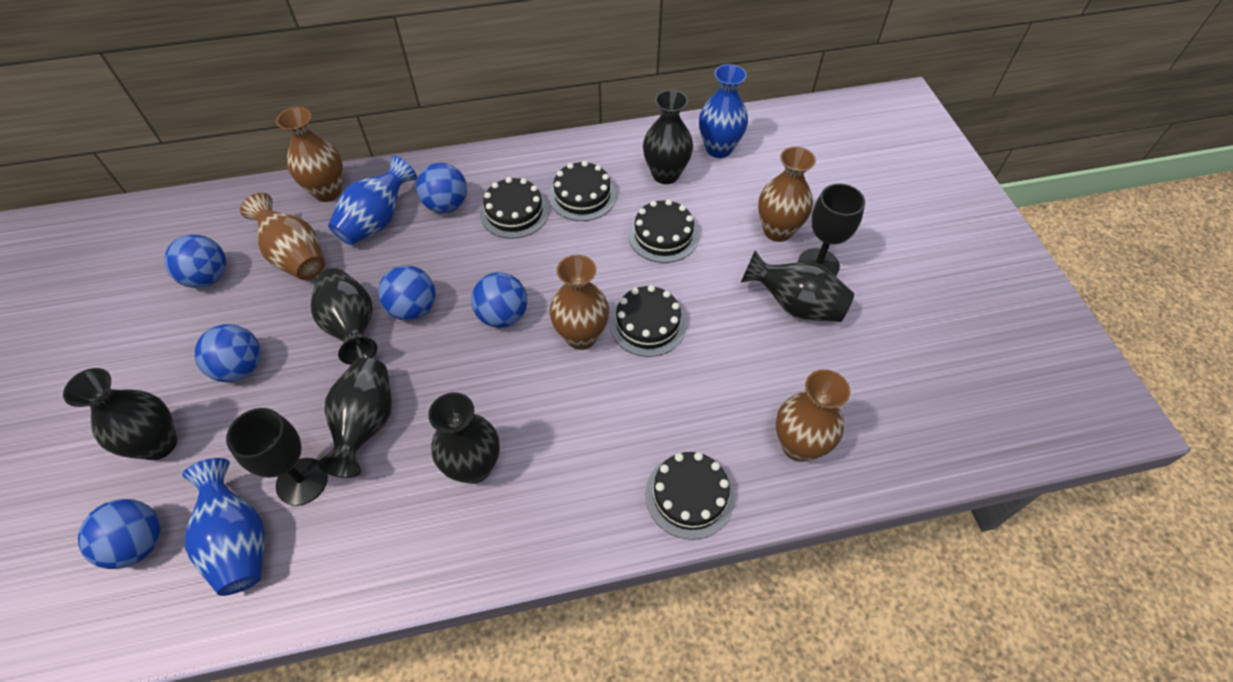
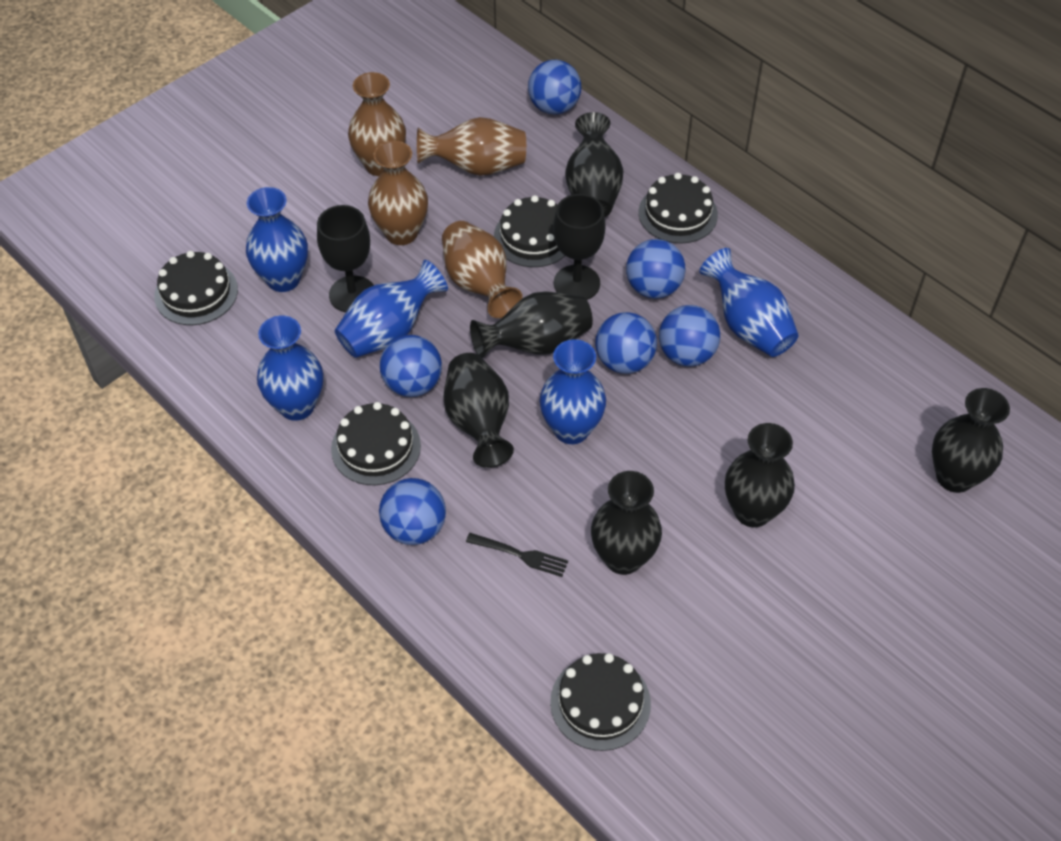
black fork: 0 -> 1
blue vase: 3 -> 5
brown vase: 5 -> 4

